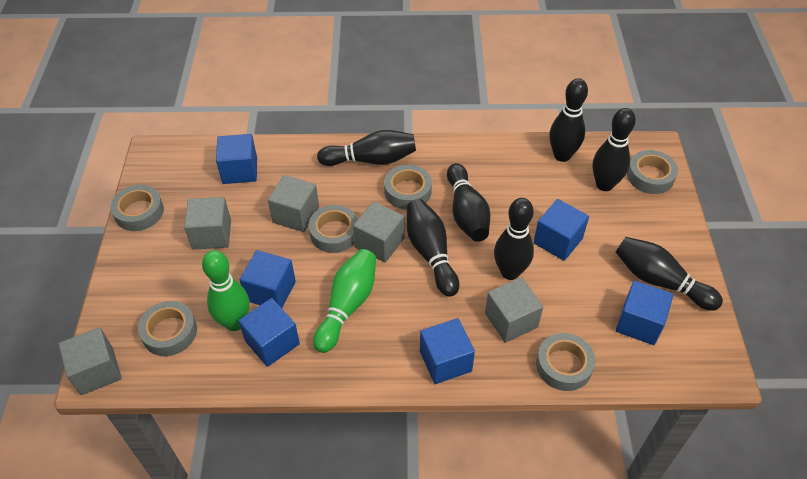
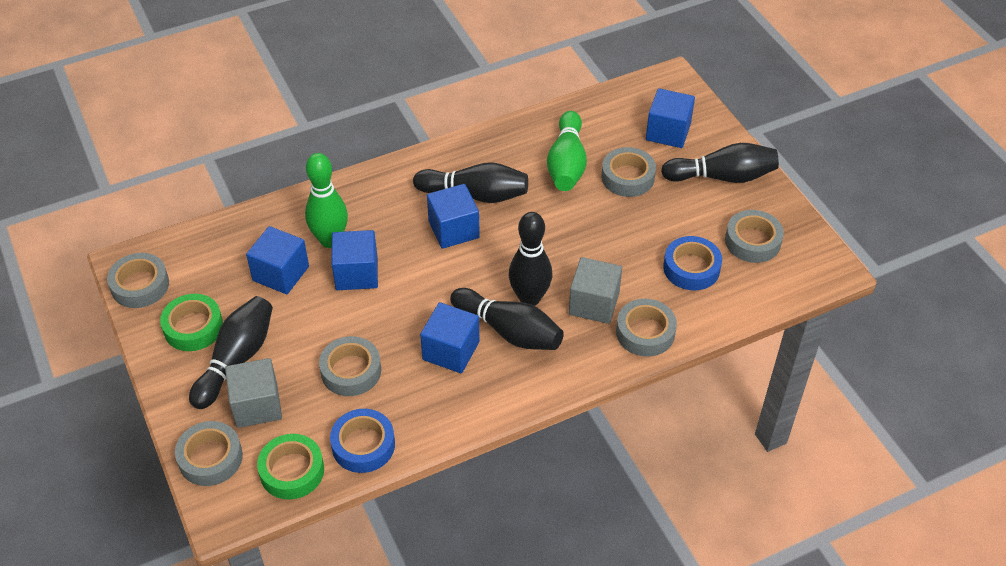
black bowling pin: 7 -> 5
blue cube: 6 -> 5
blue tape: 0 -> 2
green tape: 0 -> 2
grey cube: 5 -> 2

